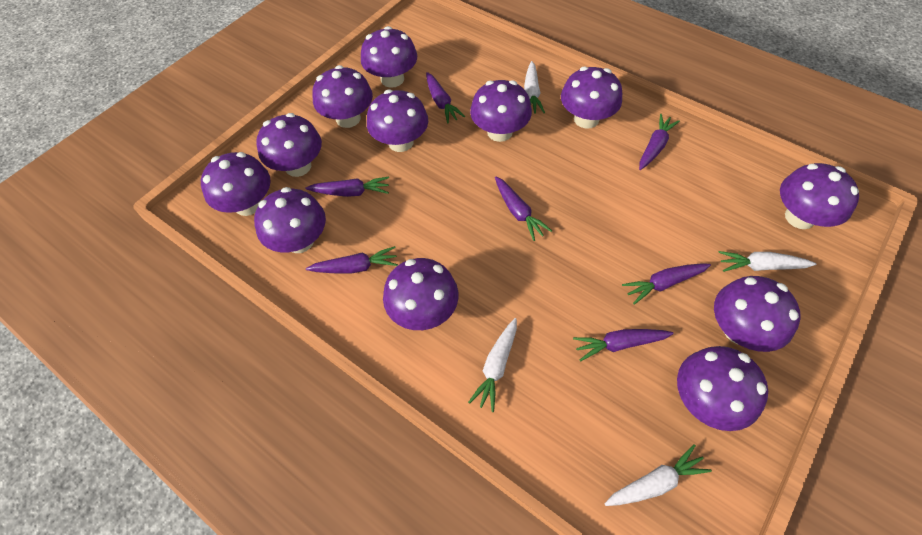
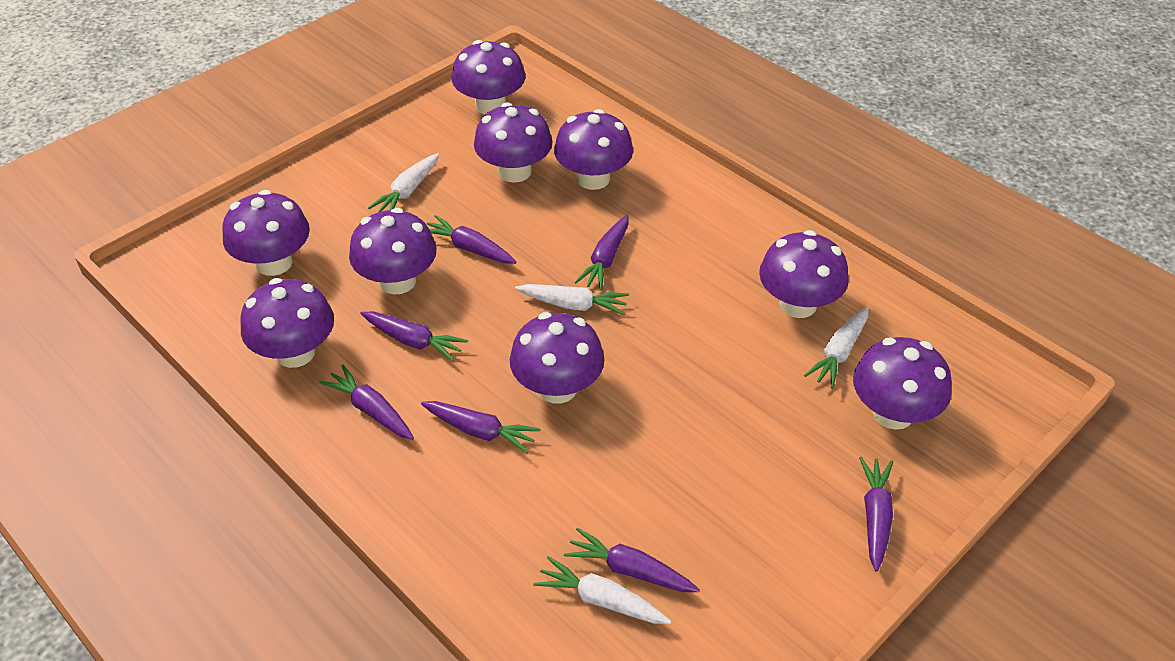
purple mushroom: 12 -> 9

